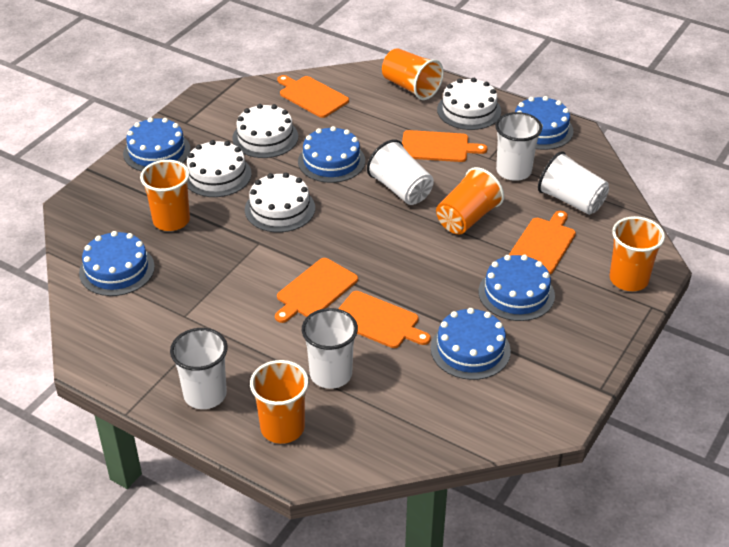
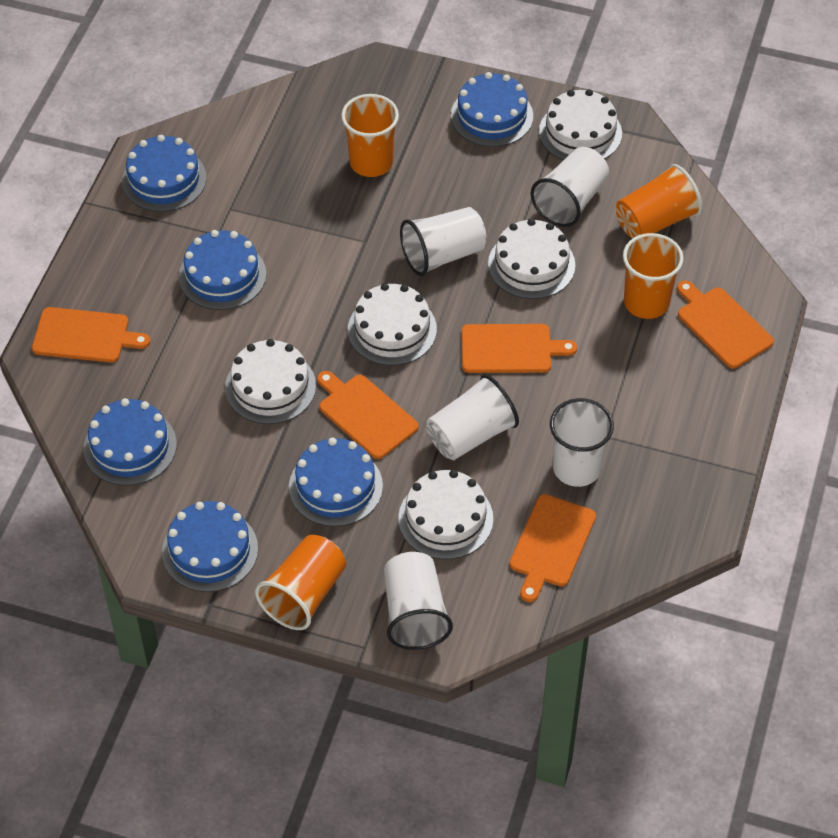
orange cup: 5 -> 4
white cake: 4 -> 5

